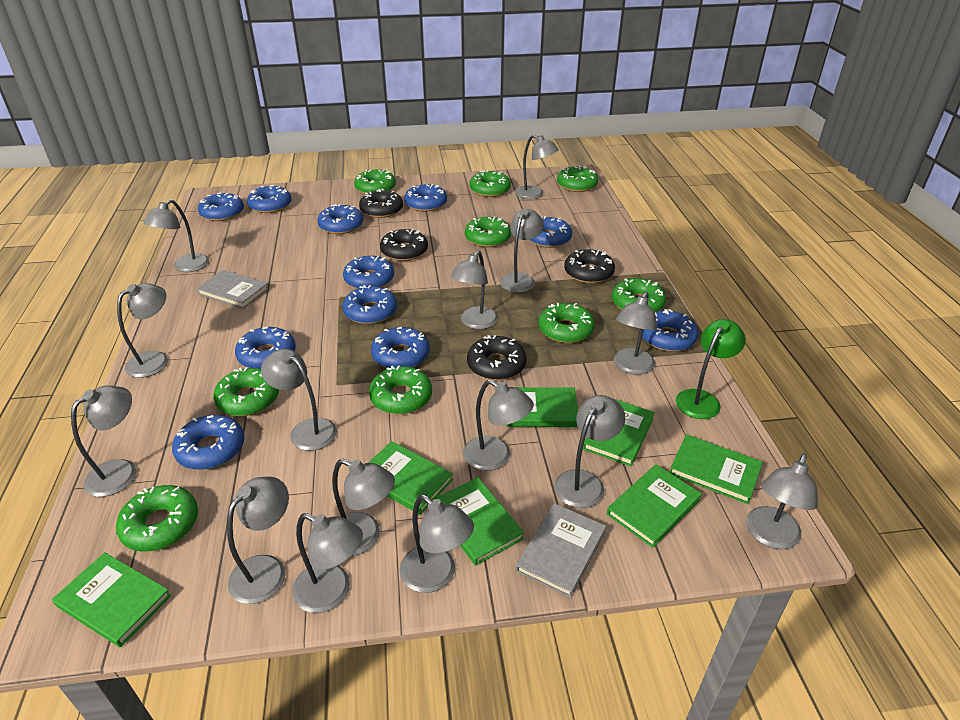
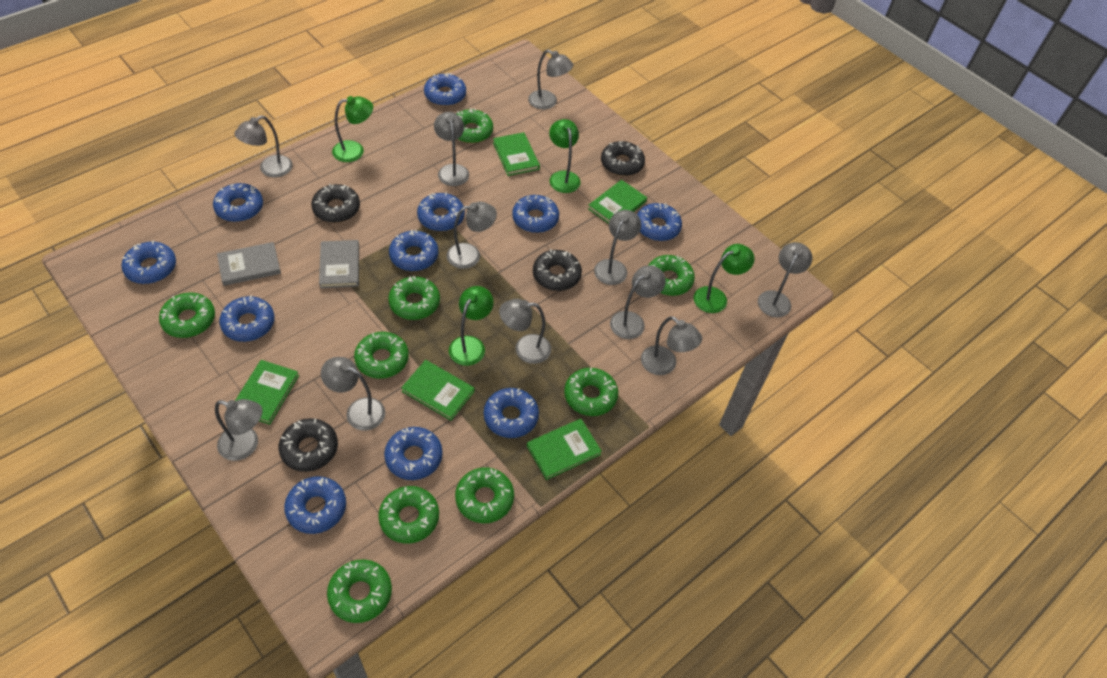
green book: 7 -> 5
green lamp: 1 -> 4
grey lamp: 15 -> 11

